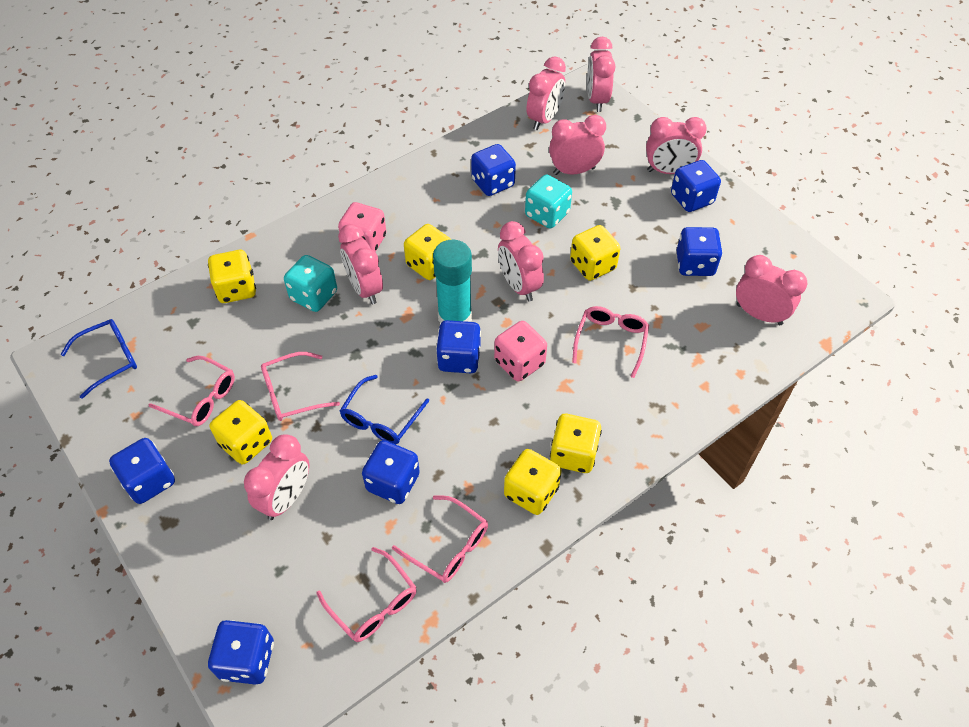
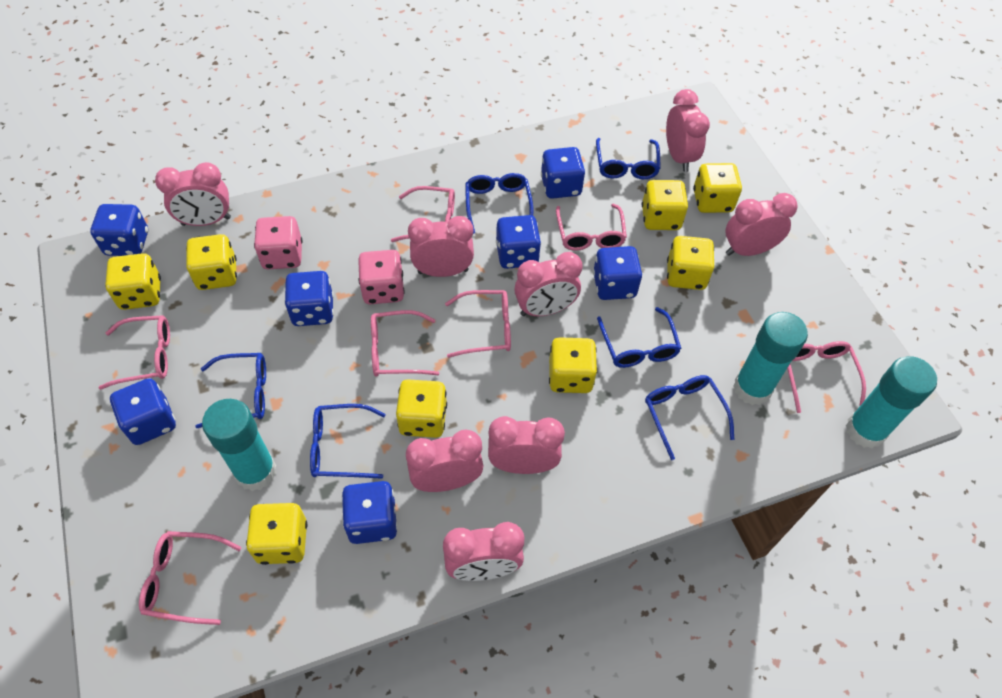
blue glasses: 2 -> 6
pink glasses: 5 -> 7
turquoise dice: 2 -> 0
turquoise glue stick: 1 -> 3
yellow dice: 6 -> 8

